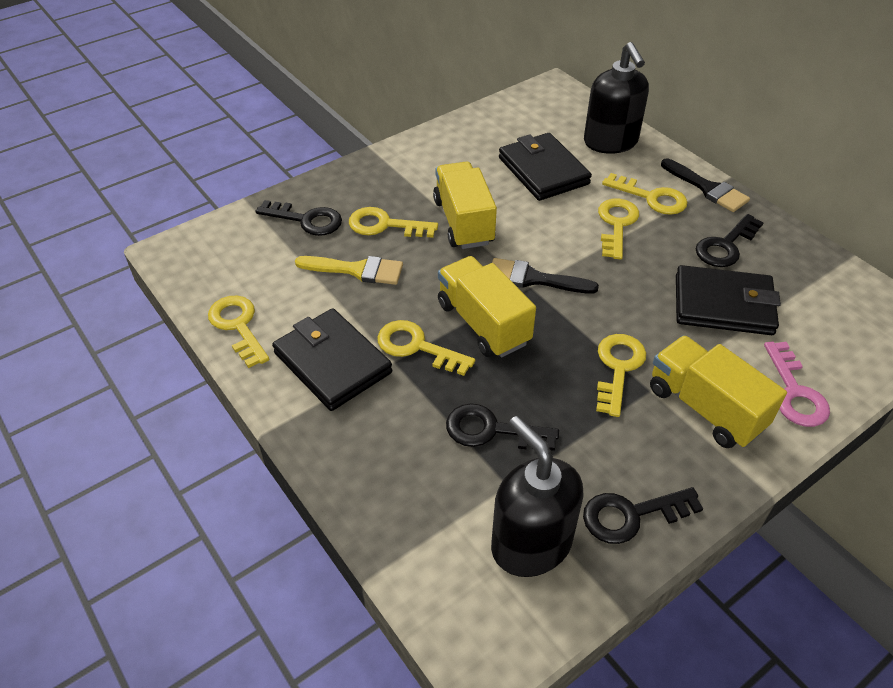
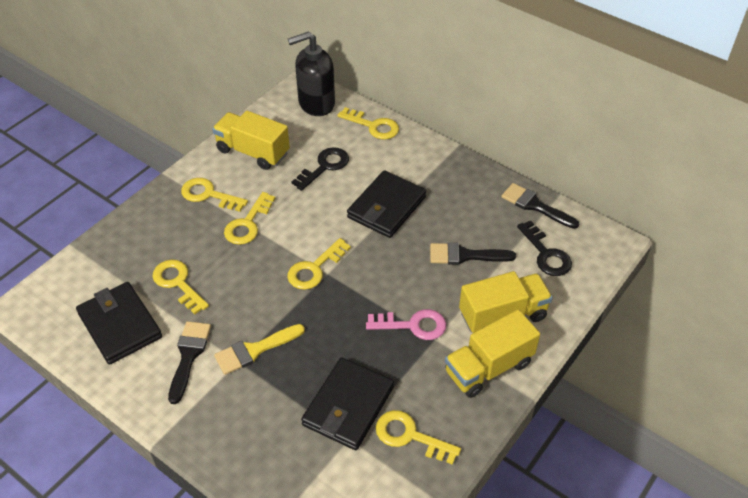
black brush: 2 -> 3
black key: 4 -> 2
black soap dispenser: 2 -> 1

